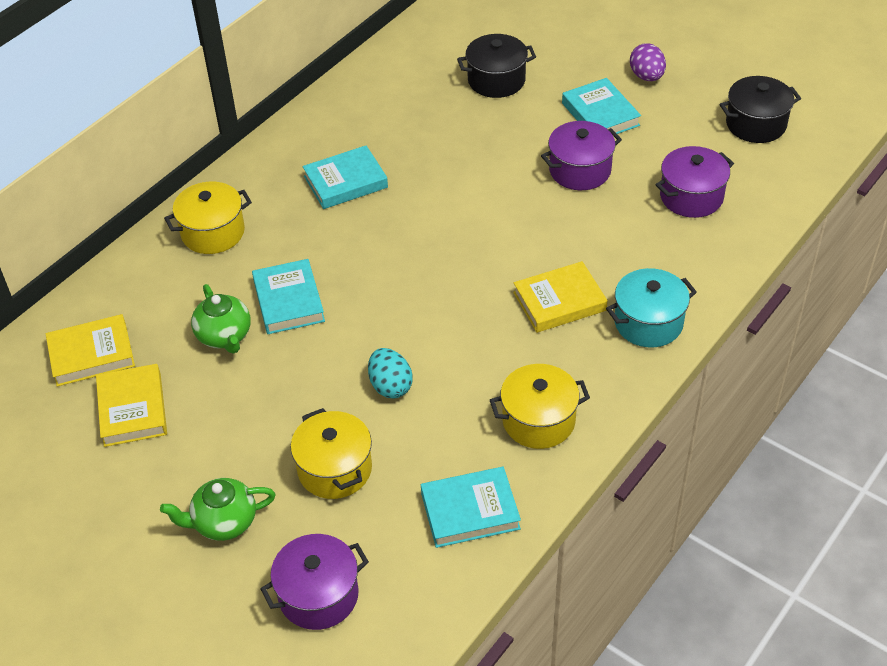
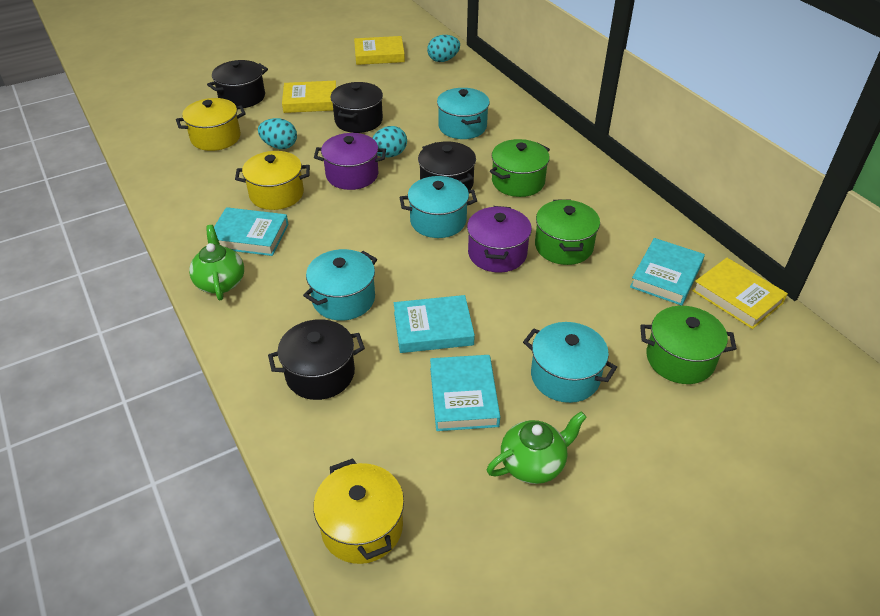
black pot: 2 -> 4
green pot: 0 -> 3
purple egg: 1 -> 0
purple pot: 3 -> 2
turquoise egg: 1 -> 3
turquoise pot: 1 -> 4

